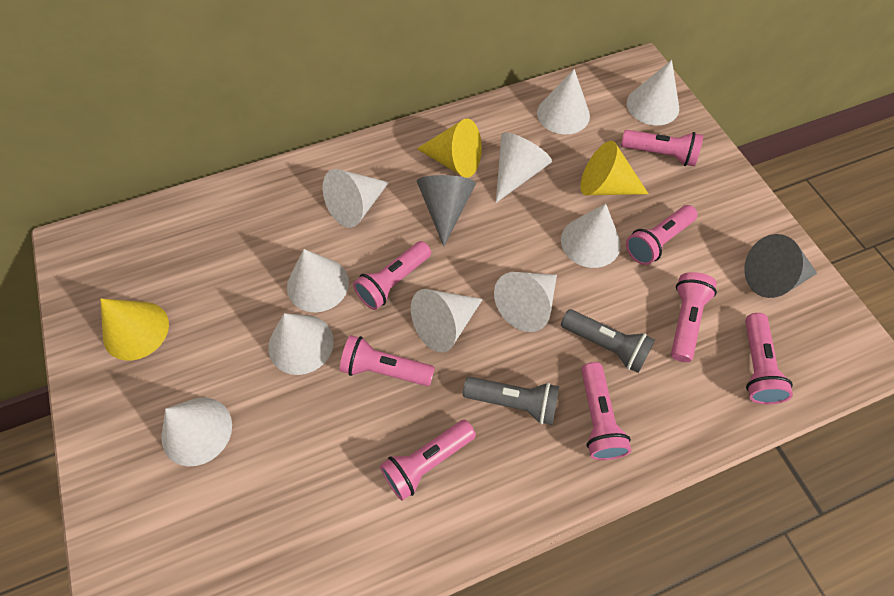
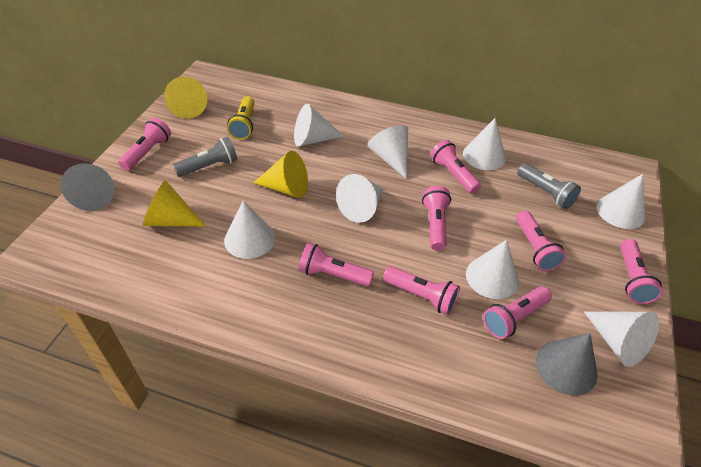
white cone: 10 -> 8
yellow flashlight: 0 -> 1

